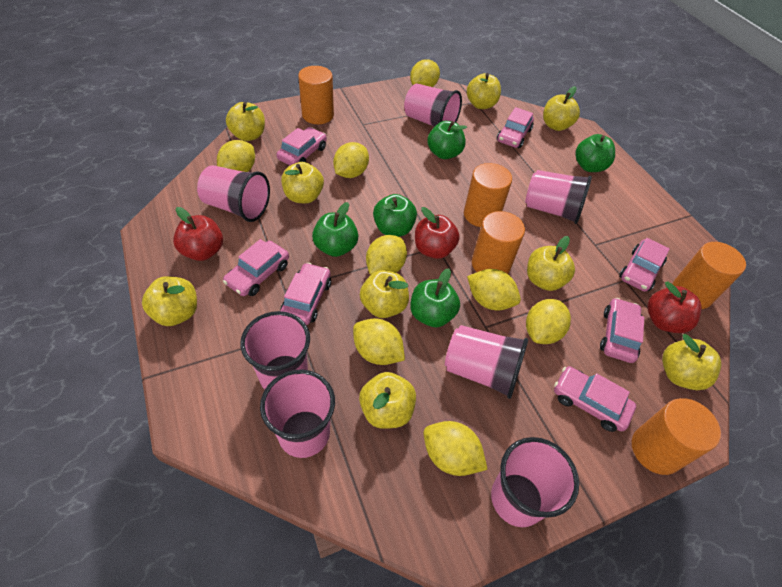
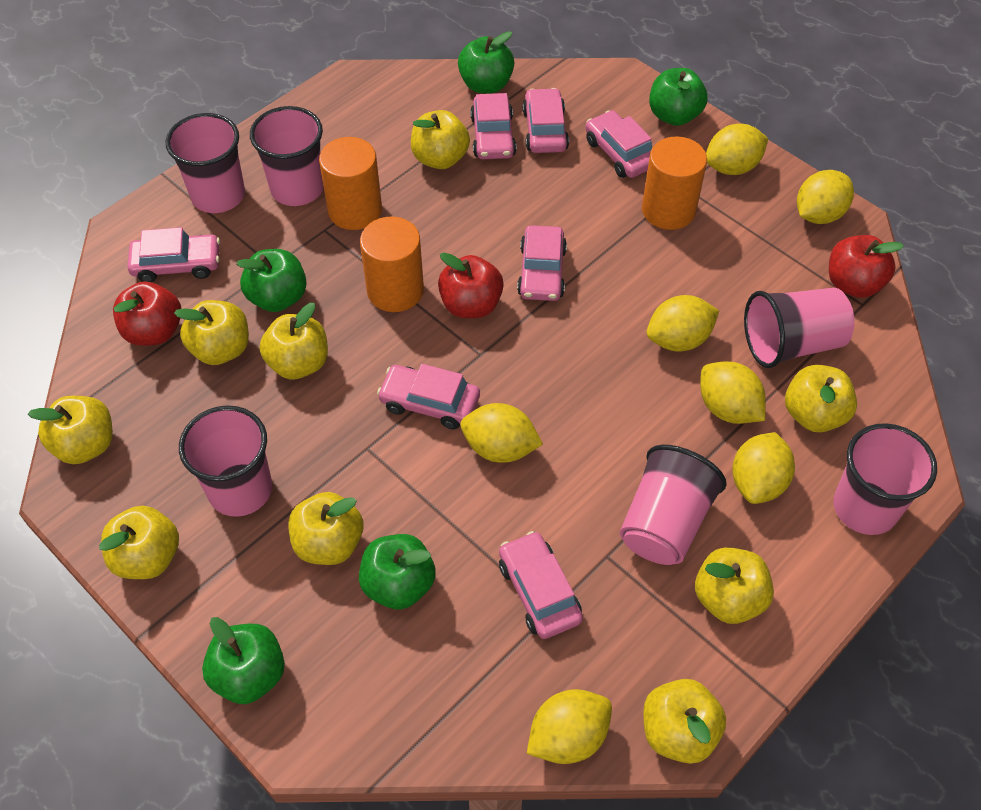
orange cylinder: 5 -> 3
pink cup: 7 -> 6
yellow lemon: 8 -> 7

